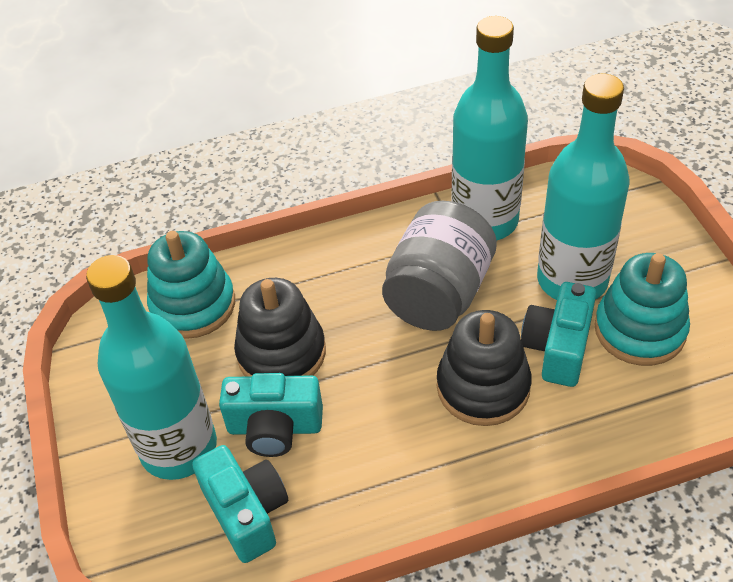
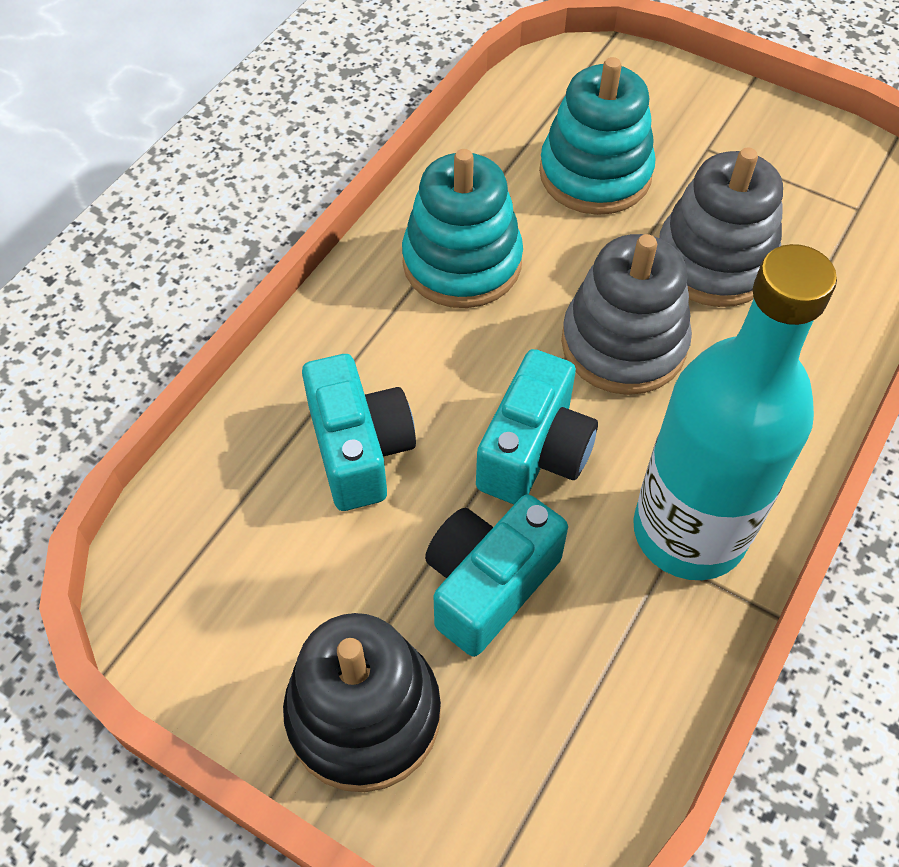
black stacking toy: 2 -> 1
grey jar: 1 -> 0
grey stacking toy: 0 -> 2
turquoise bottle: 3 -> 1

